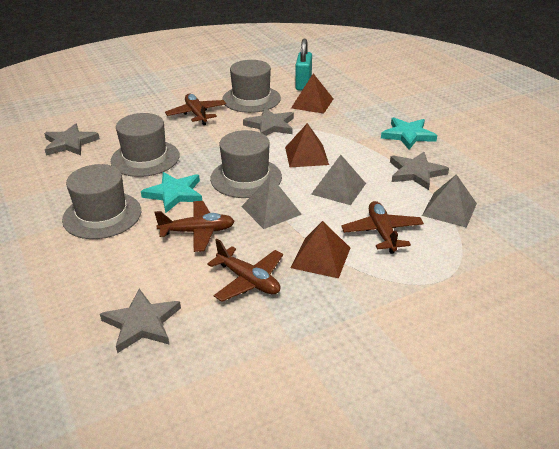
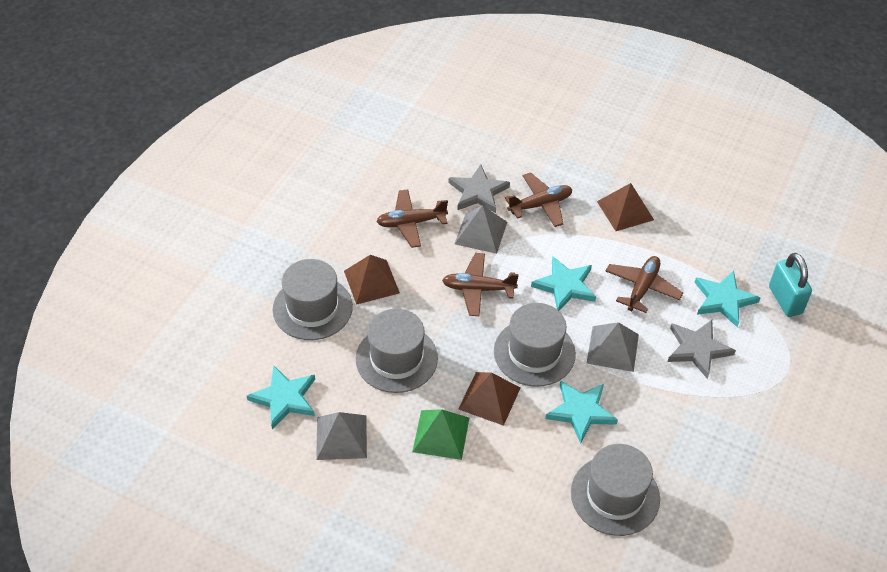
green pyramid: 0 -> 1
grey star: 4 -> 2
turquoise star: 2 -> 4

